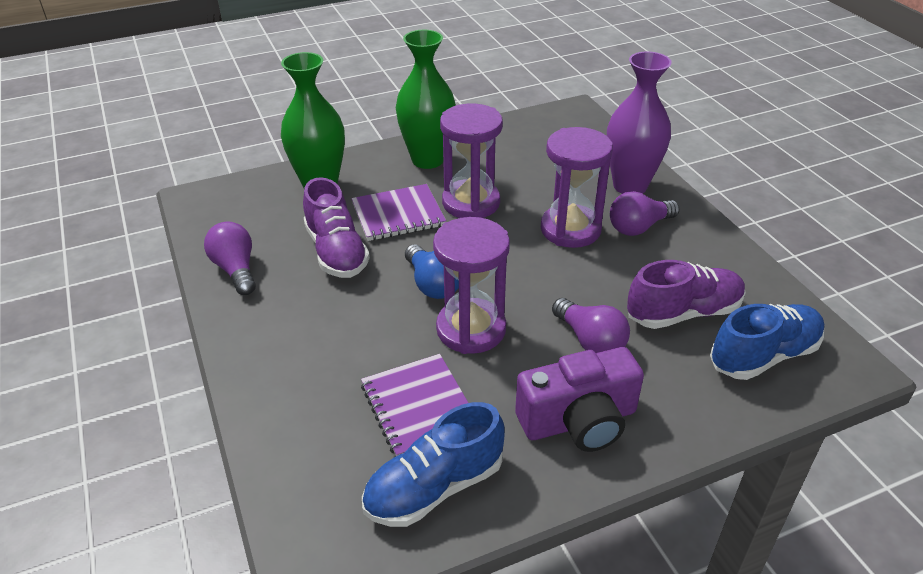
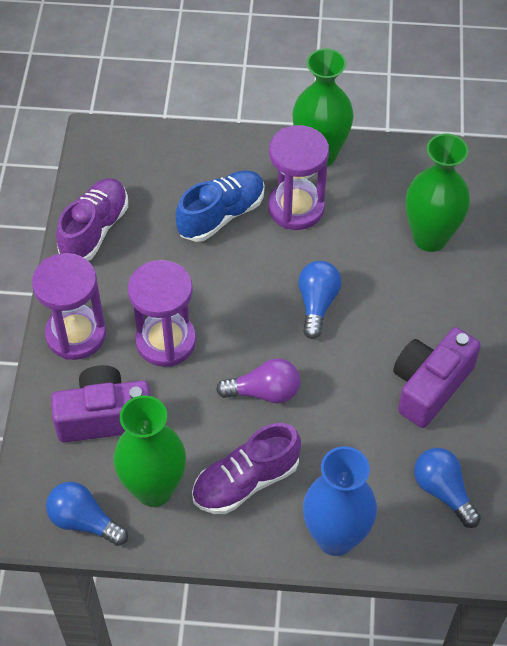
blue light bulb: 1 -> 3
blue shoe: 2 -> 1
blue vase: 0 -> 1
green vase: 2 -> 3
purple camera: 1 -> 2
purple light bulb: 3 -> 1
purple notebook: 2 -> 0
purple vase: 1 -> 0

